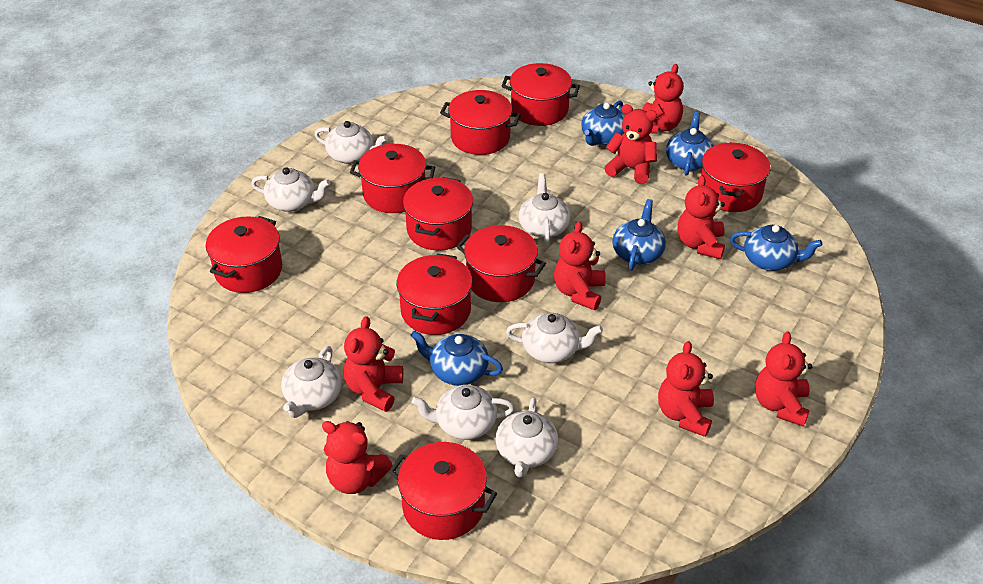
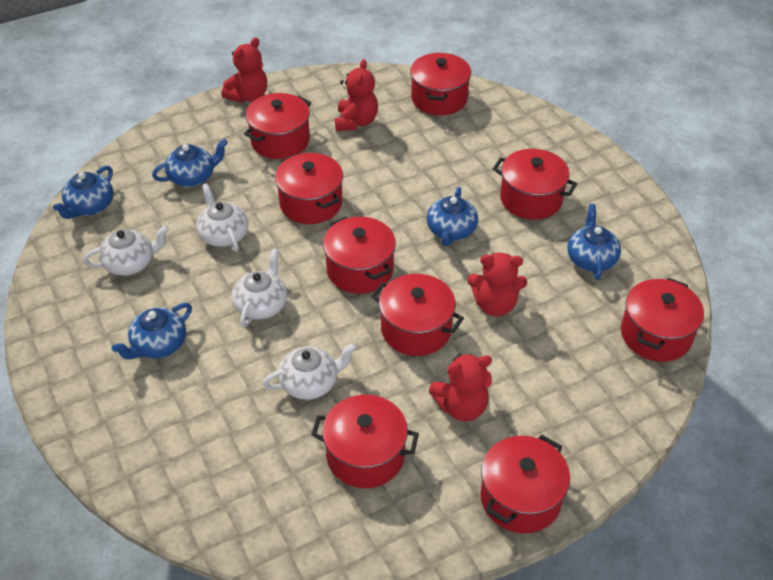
red teddy bear: 8 -> 4
white teapot: 7 -> 4

